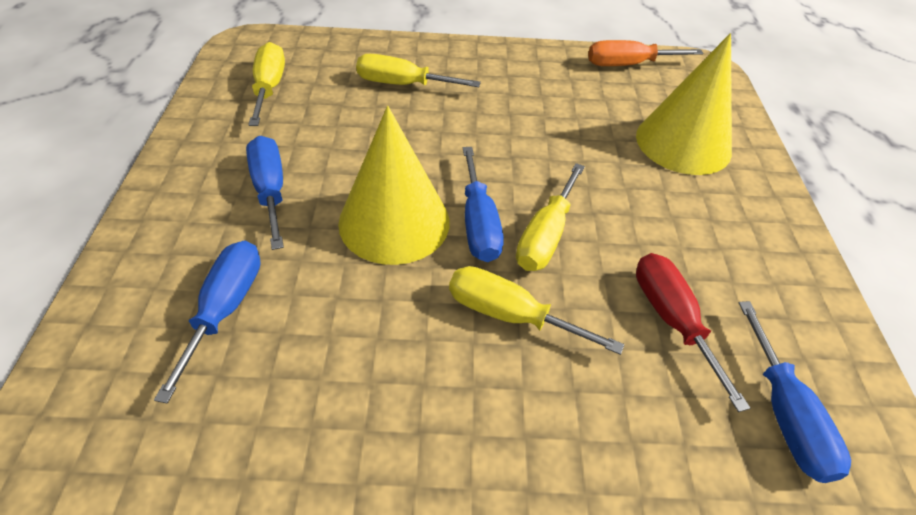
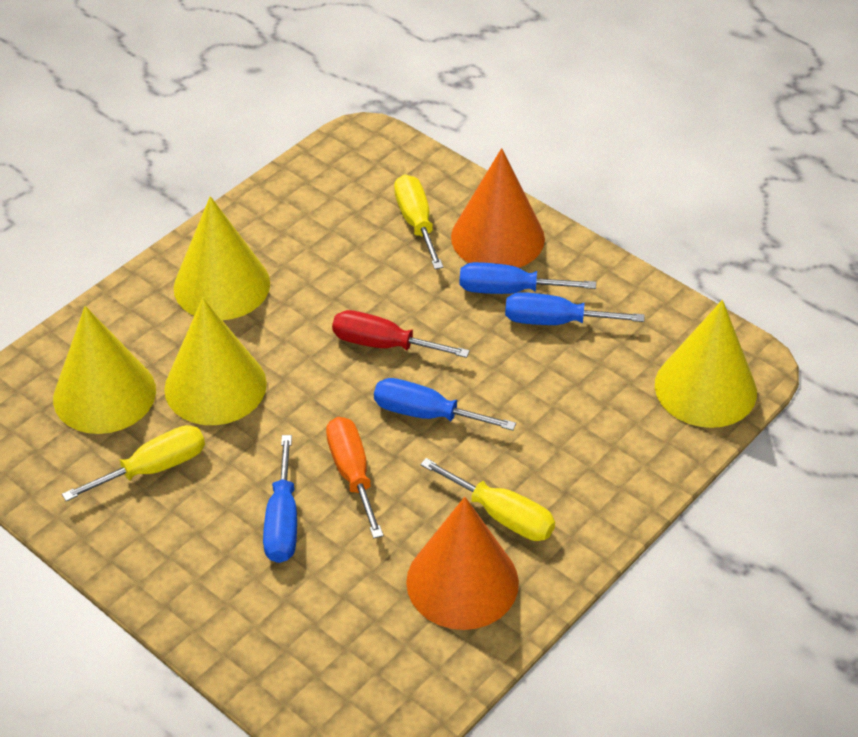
orange cone: 0 -> 2
yellow cone: 2 -> 4
yellow screwdriver: 4 -> 3

